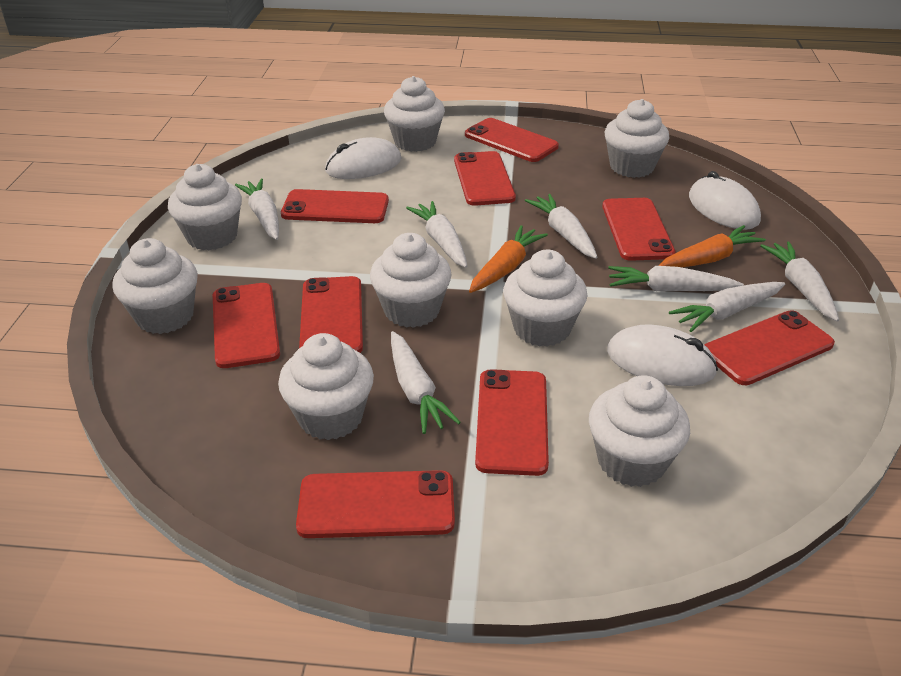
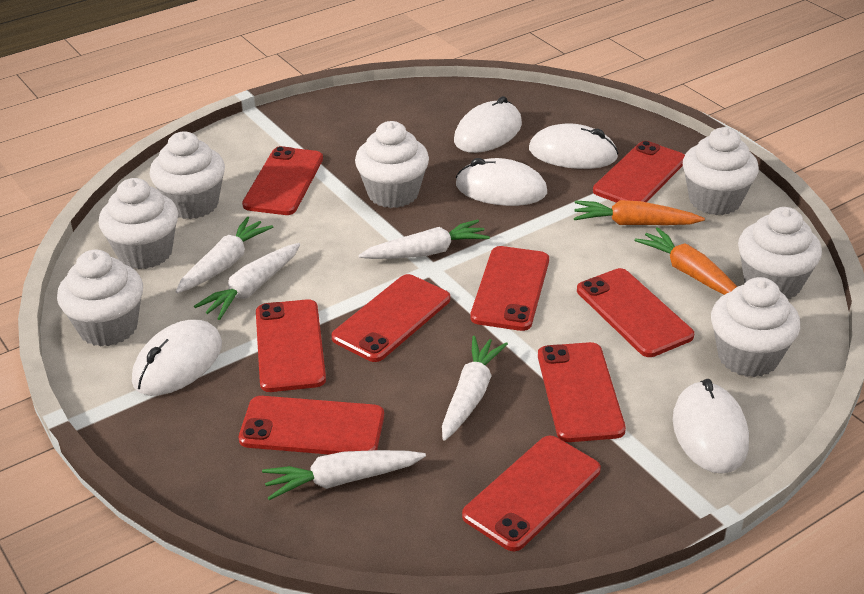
white carrot: 7 -> 5
white cupcake: 8 -> 7
white mouse: 3 -> 5

